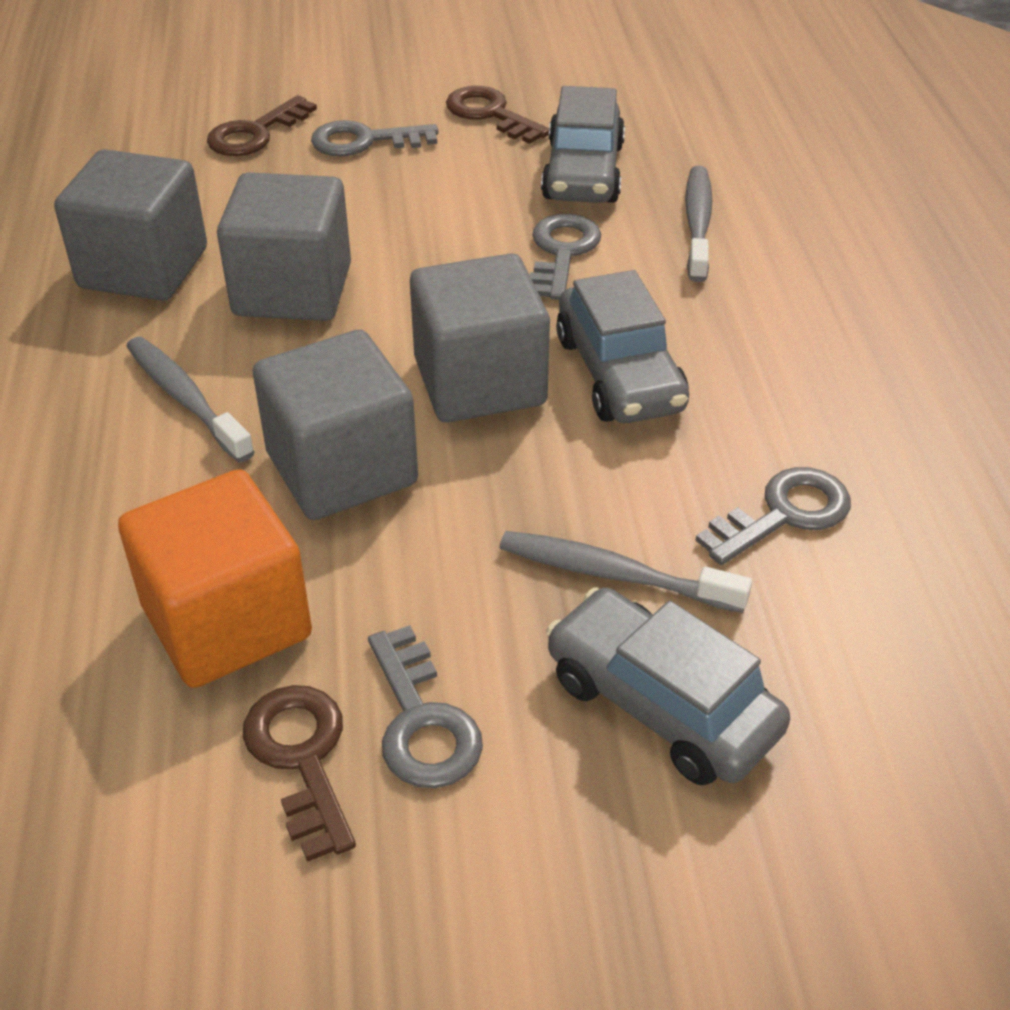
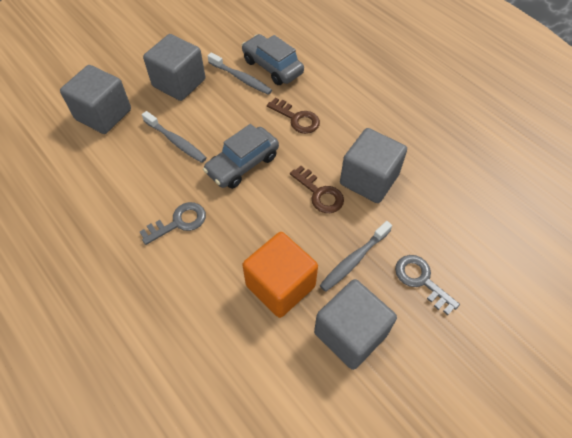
brown key: 3 -> 2
grey car: 3 -> 2
grey key: 4 -> 2

